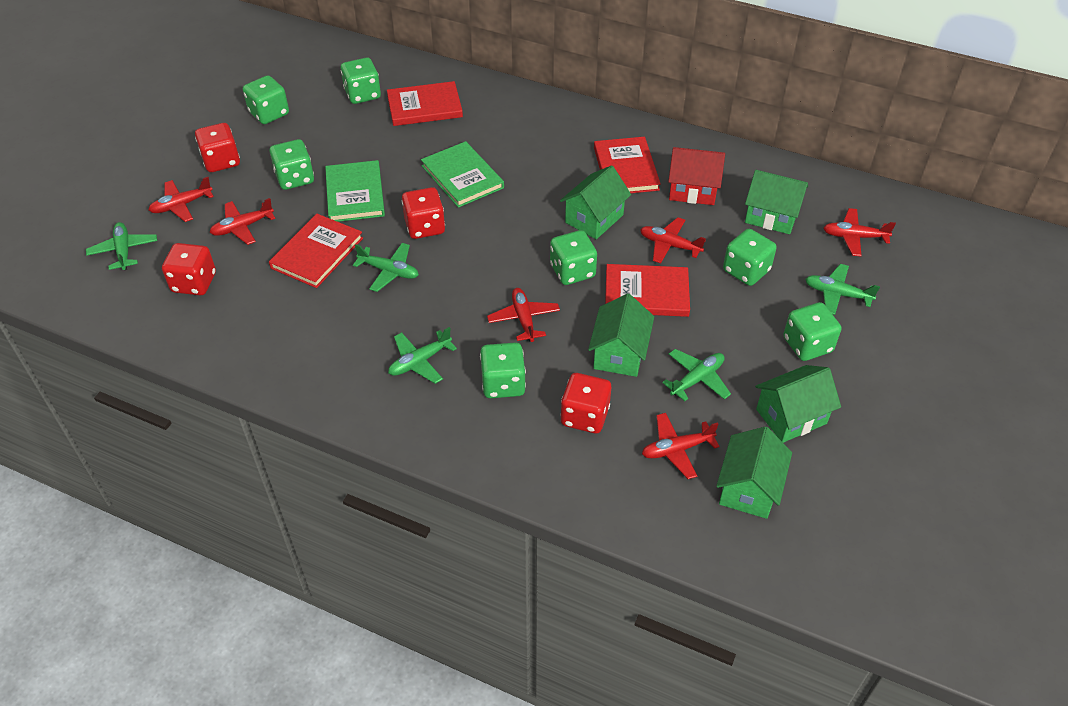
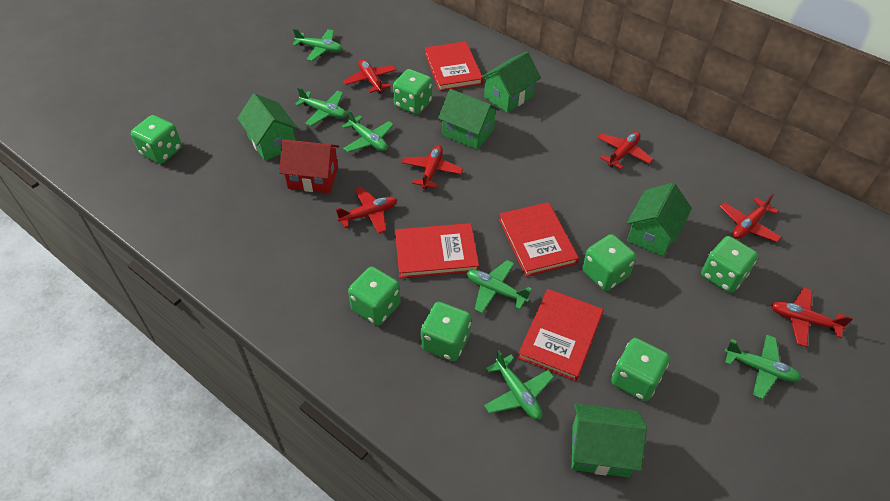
green book: 2 -> 0
green plane: 5 -> 6
red dice: 4 -> 0

